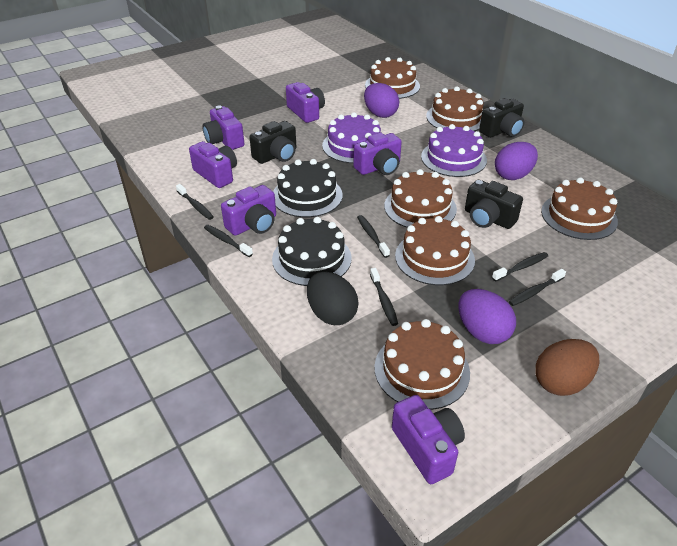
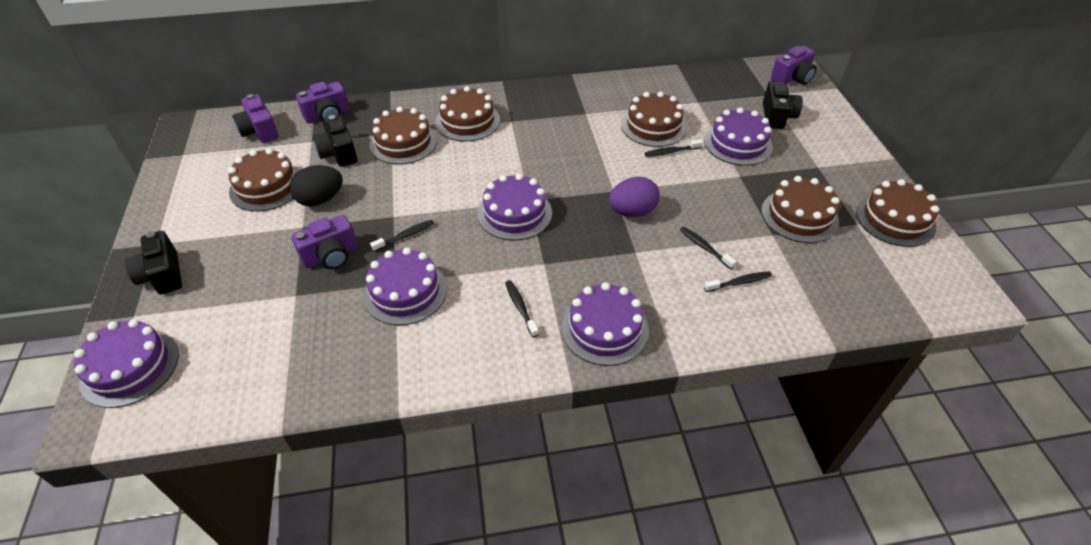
black cake: 2 -> 0
black toothbrush: 6 -> 5
brown egg: 1 -> 0
purple cake: 2 -> 5
purple camera: 6 -> 4
purple egg: 3 -> 1

